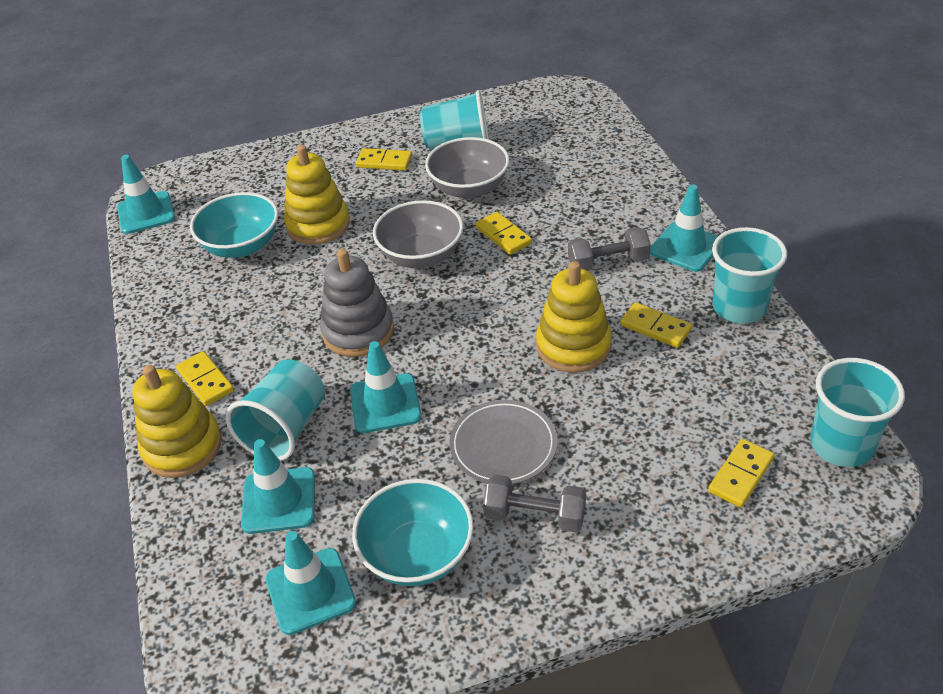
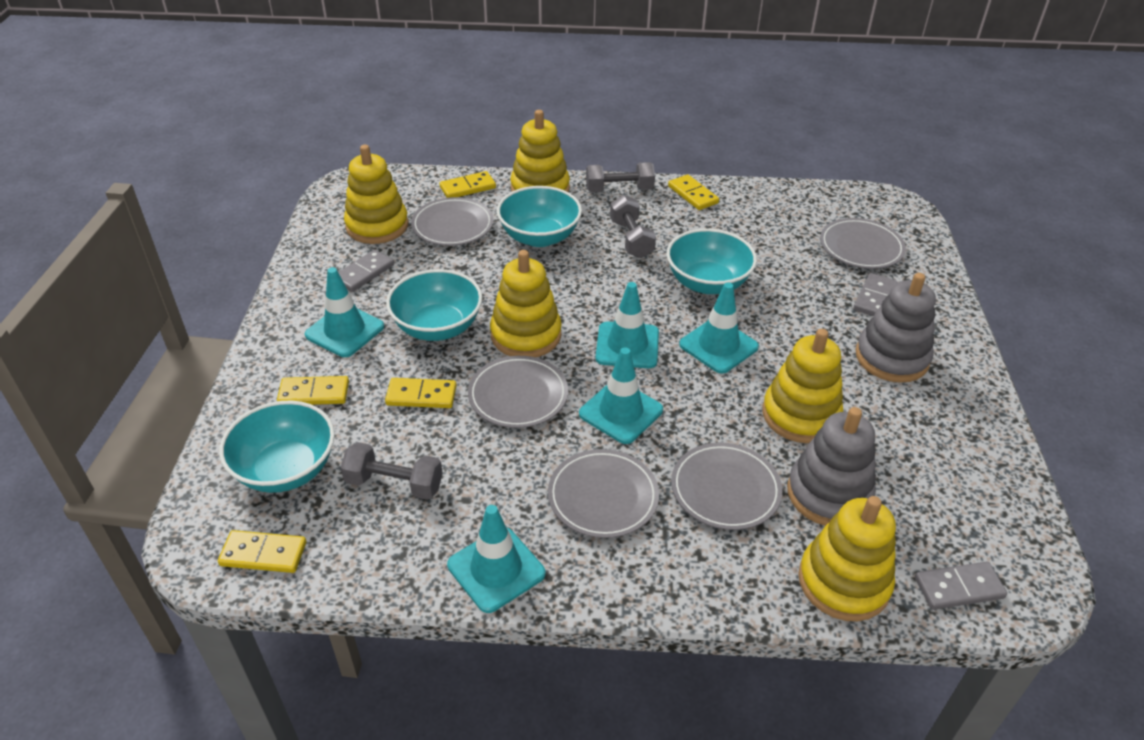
grey bowl: 2 -> 0
grey domino: 0 -> 3
grey dumbbell: 2 -> 3
grey plate: 1 -> 5
grey stacking toy: 1 -> 2
turquoise bowl: 2 -> 4
turquoise cup: 4 -> 0
yellow stacking toy: 3 -> 5

